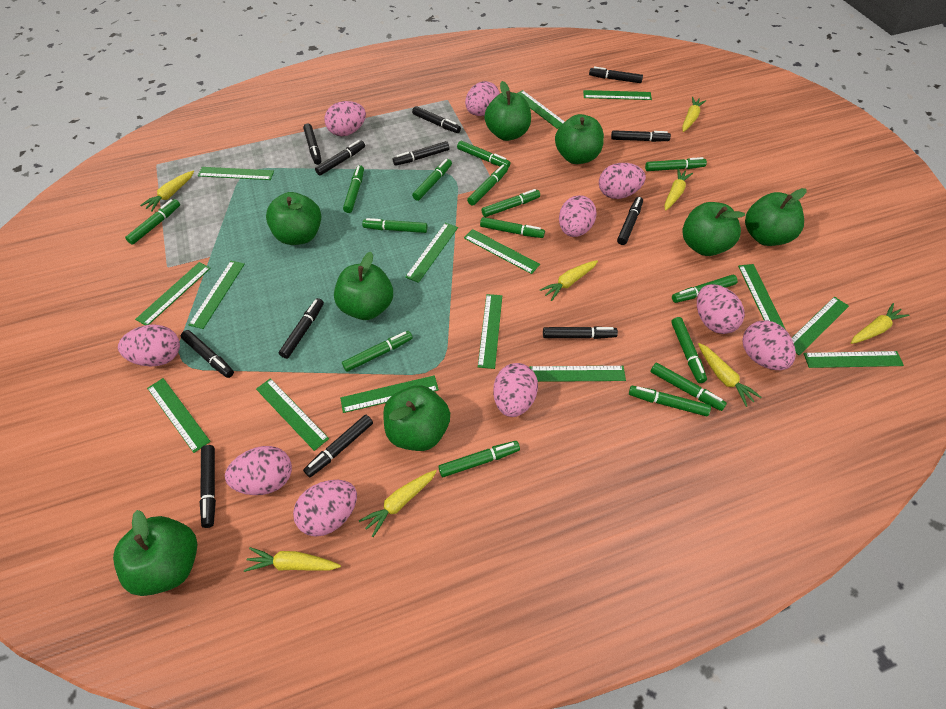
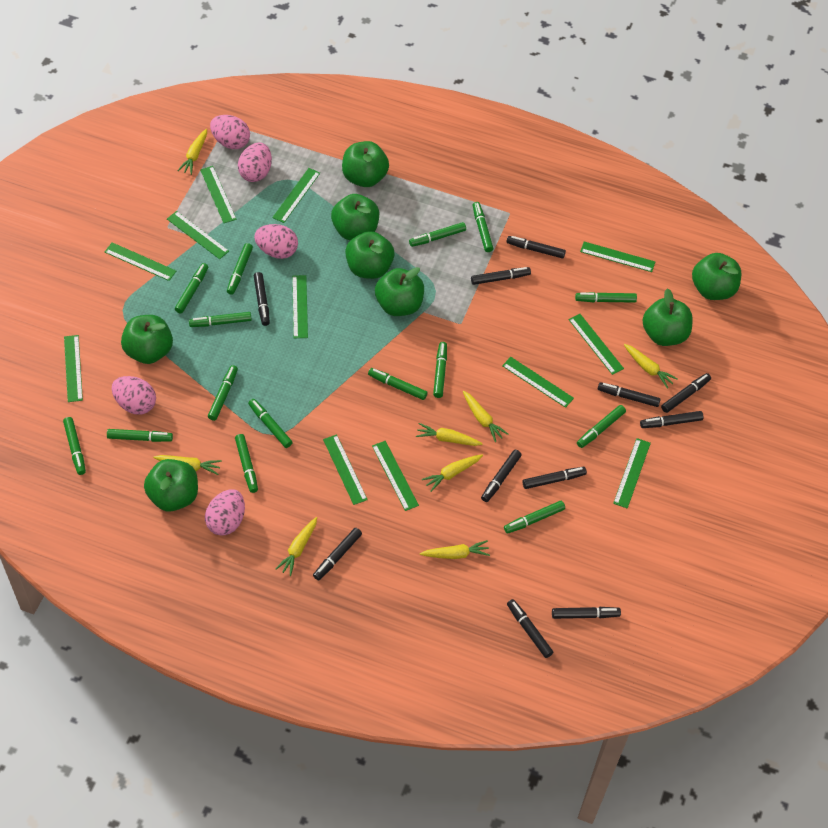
black marker: 12 -> 11
green ruler: 15 -> 12
pink egg: 10 -> 5

